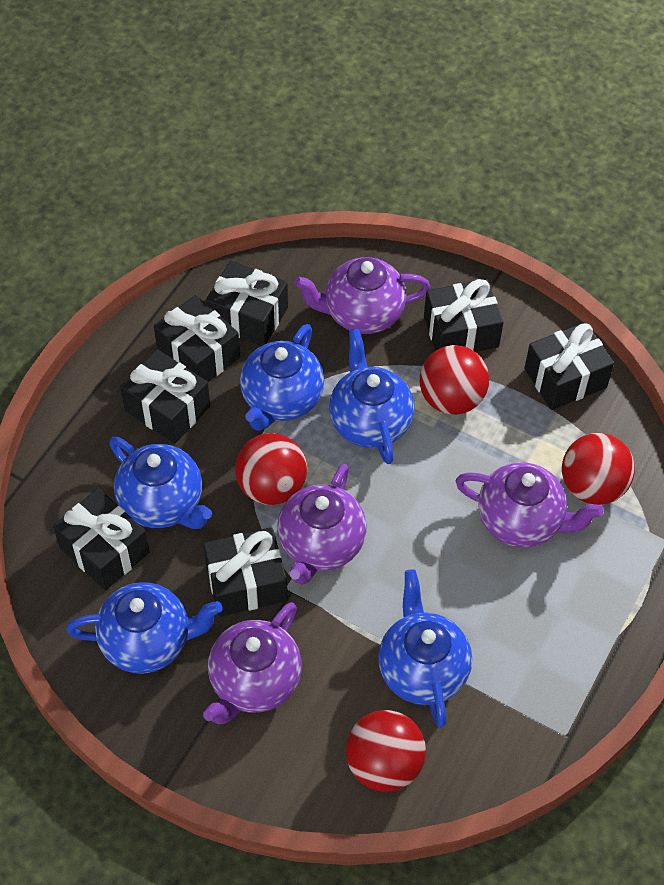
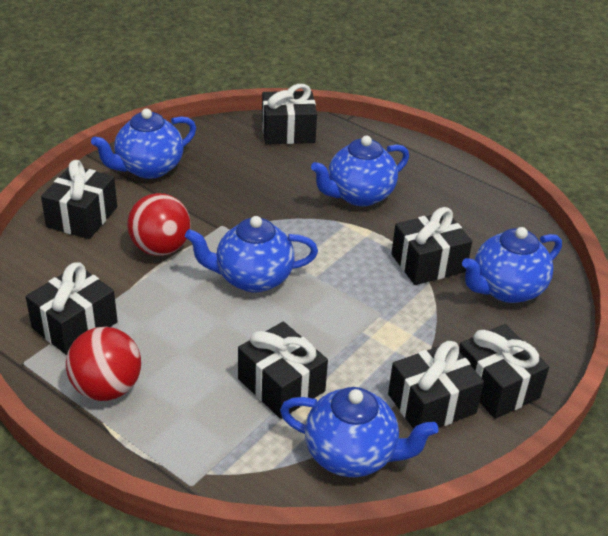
purple teapot: 4 -> 0
red ball: 4 -> 2

